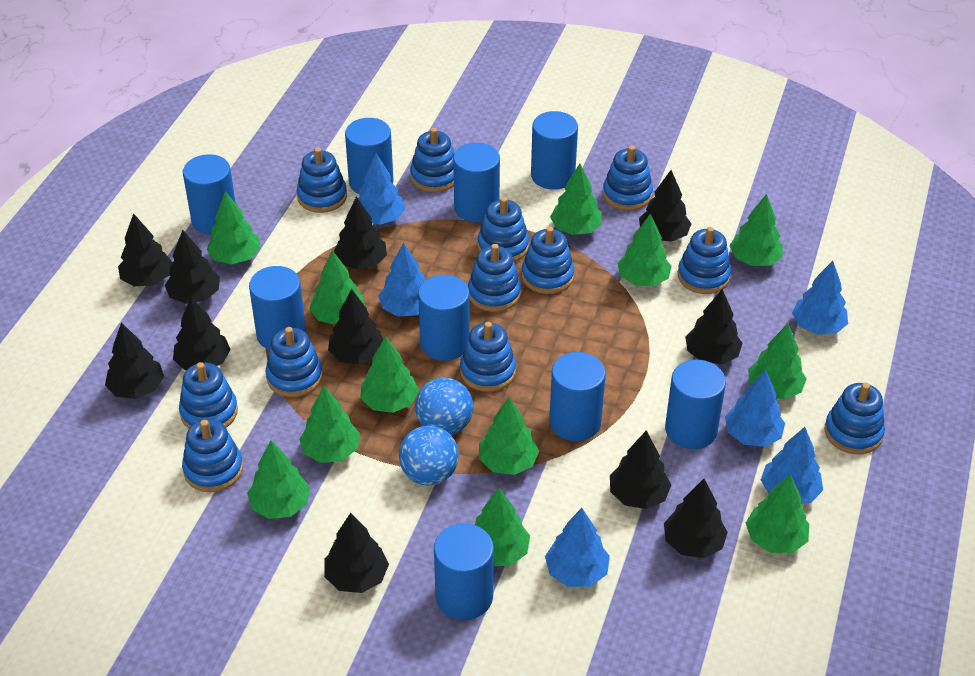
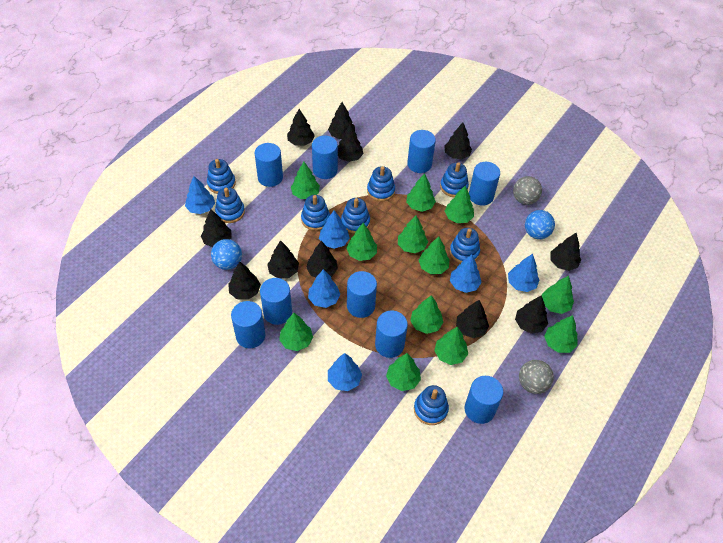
blue stacking toy: 12 -> 8
grey ball: 0 -> 2

